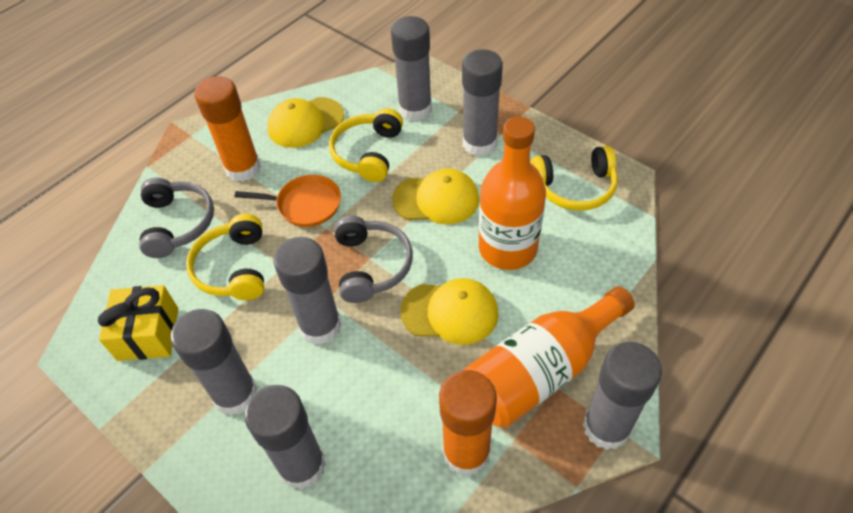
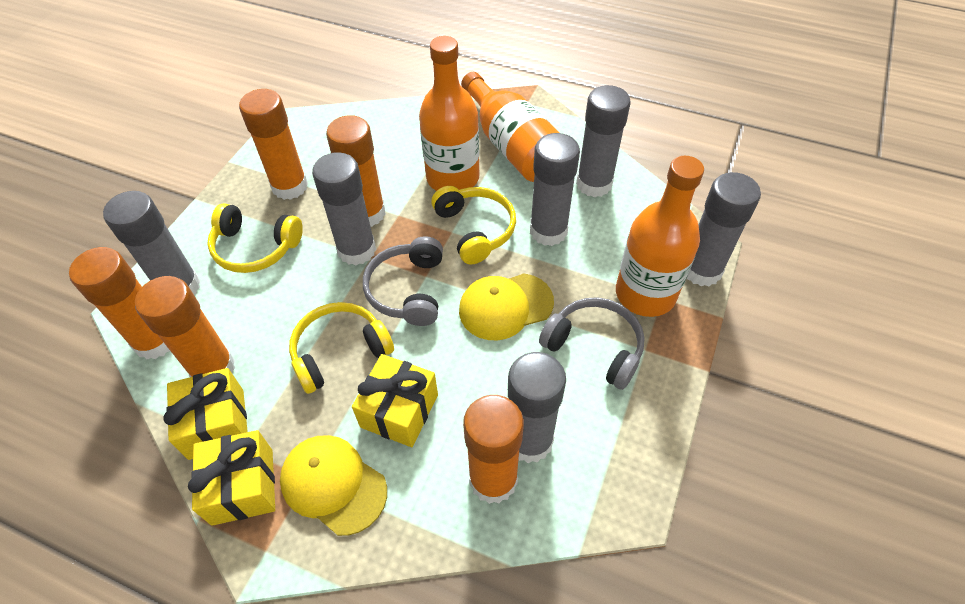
orange bottle: 2 -> 3
orange glue stick: 2 -> 5
orange pan: 1 -> 0
yellow cap: 3 -> 2
yellow gift: 1 -> 3

